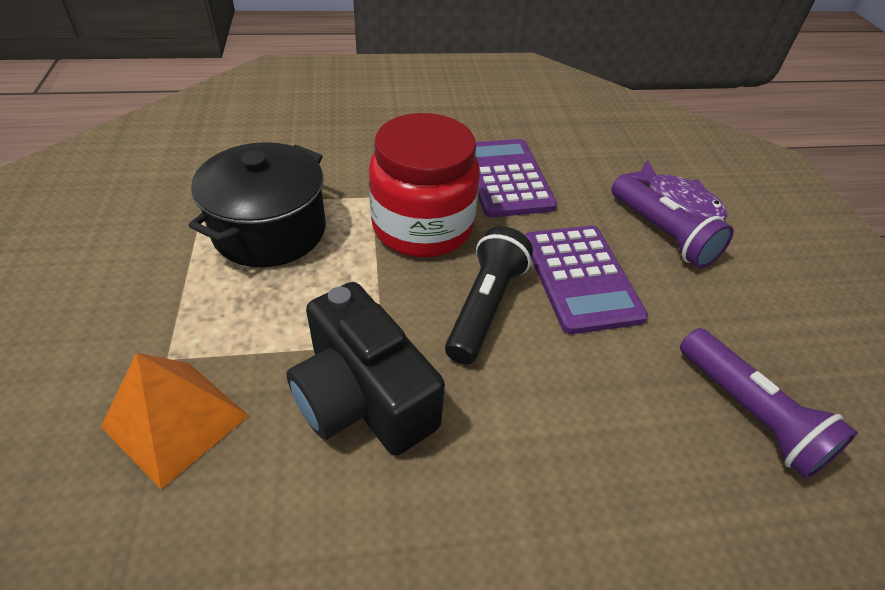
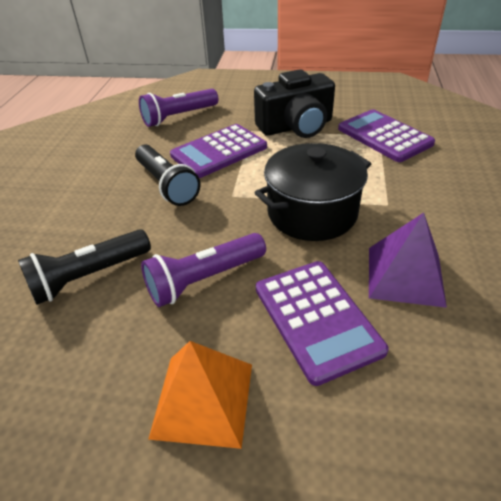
black flashlight: 1 -> 2
purple calculator: 2 -> 3
purple fish: 1 -> 0
purple pyramid: 0 -> 1
red jar: 1 -> 0

